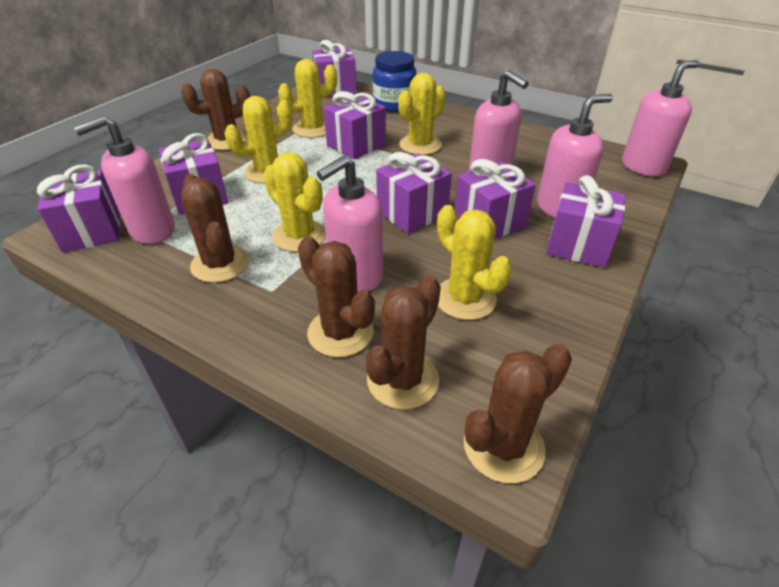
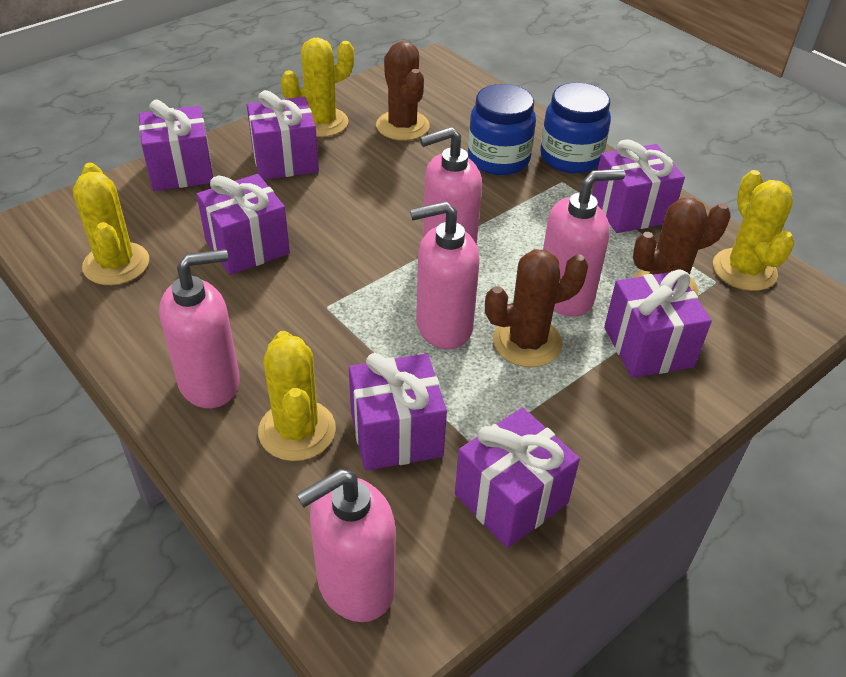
blue jar: 1 -> 2
brown cactus: 5 -> 3
yellow cactus: 5 -> 4

